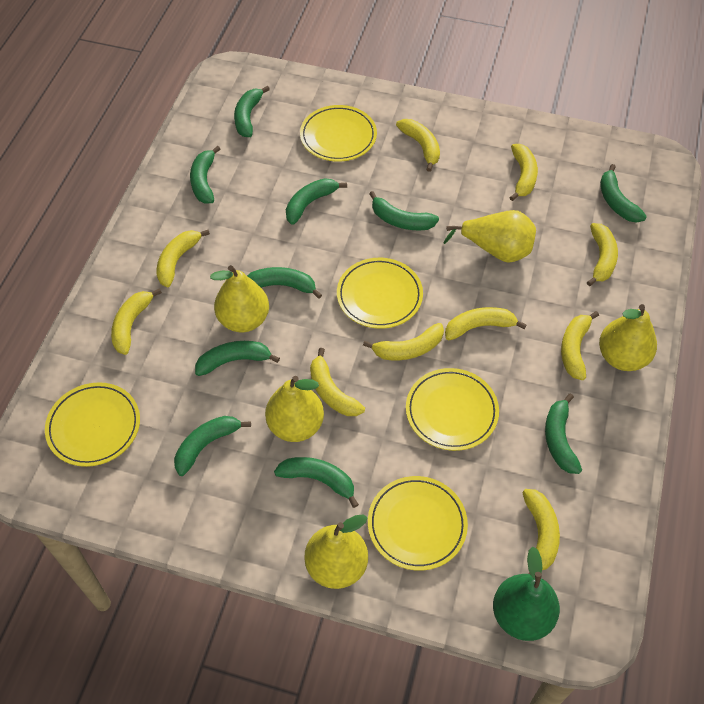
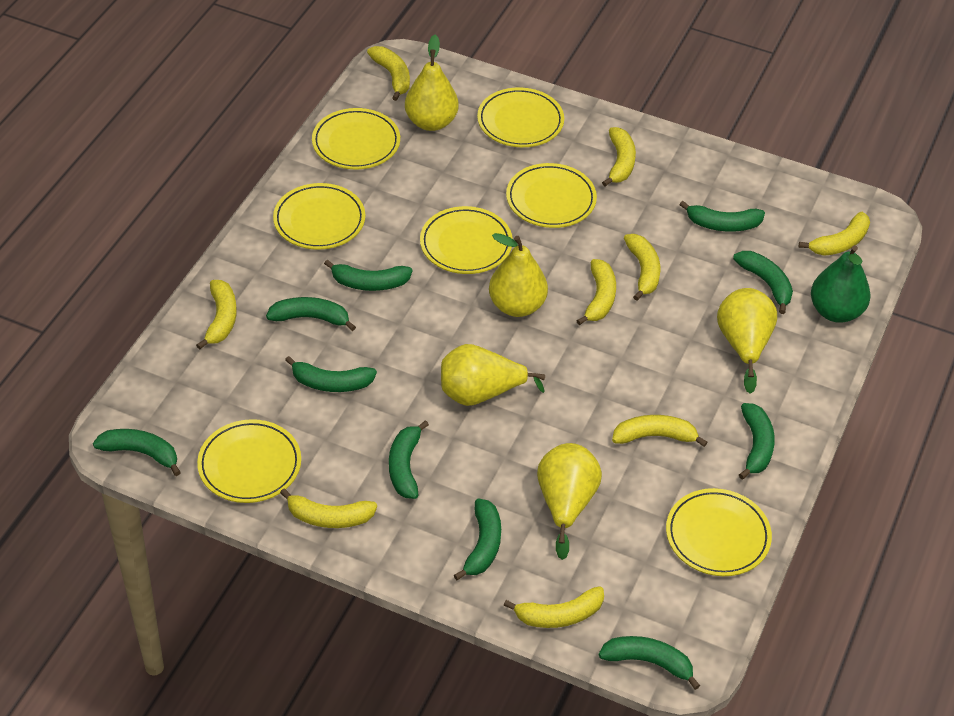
yellow banana: 10 -> 9
yellow plate: 5 -> 7

